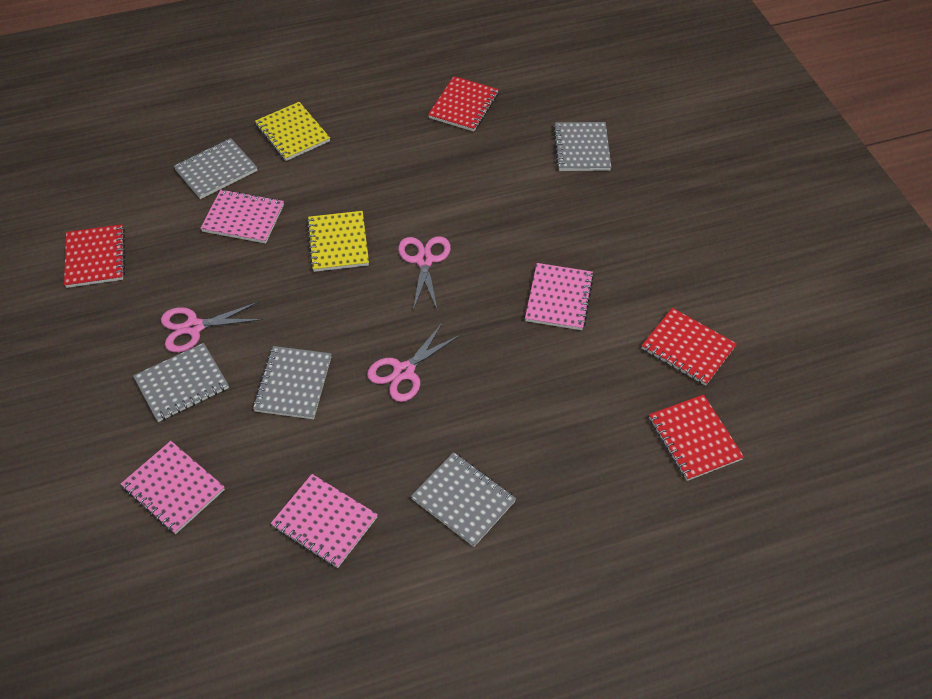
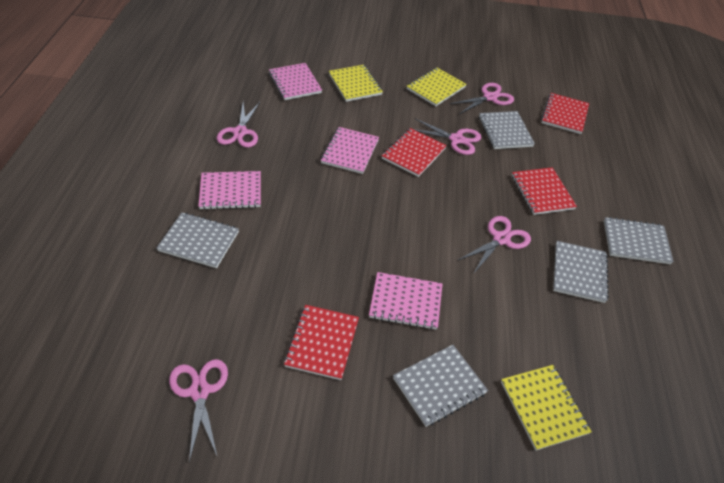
pink scissors: 3 -> 5
yellow notebook: 2 -> 3

